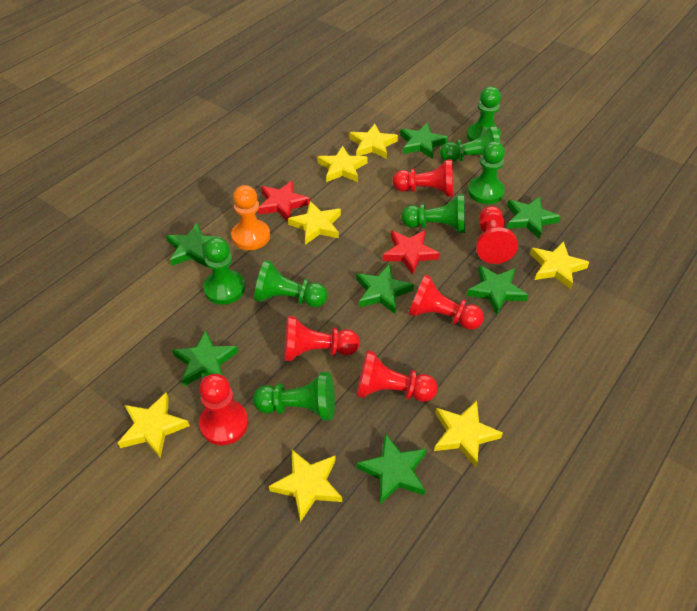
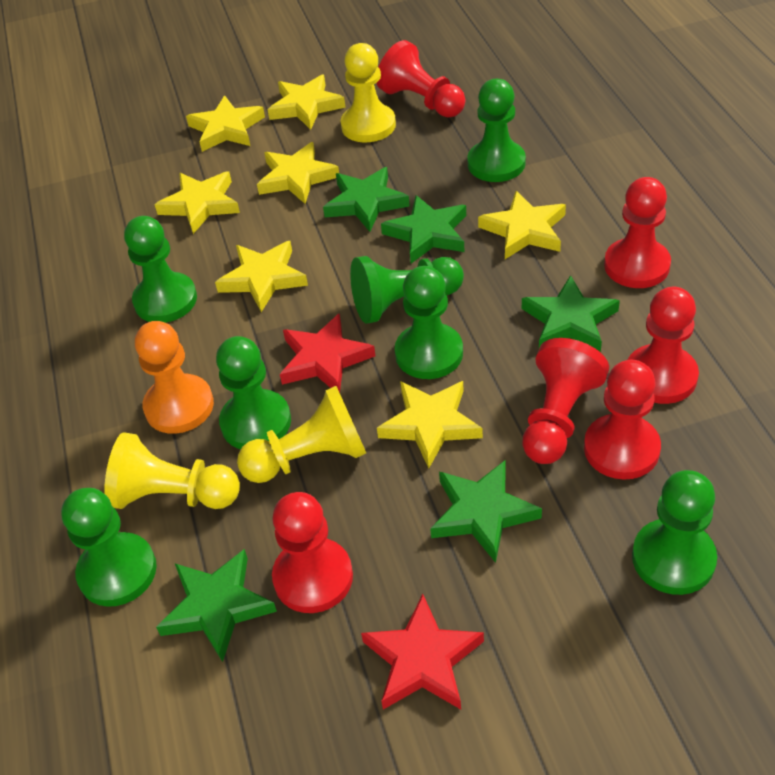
green star: 7 -> 5
yellow pawn: 0 -> 3

